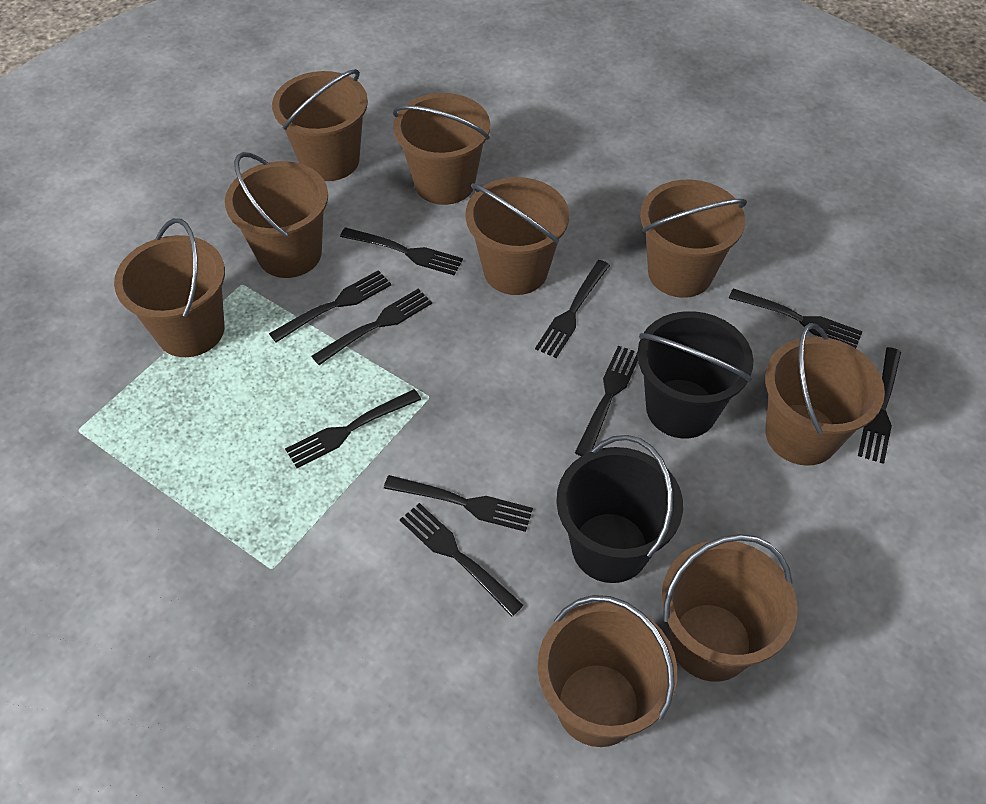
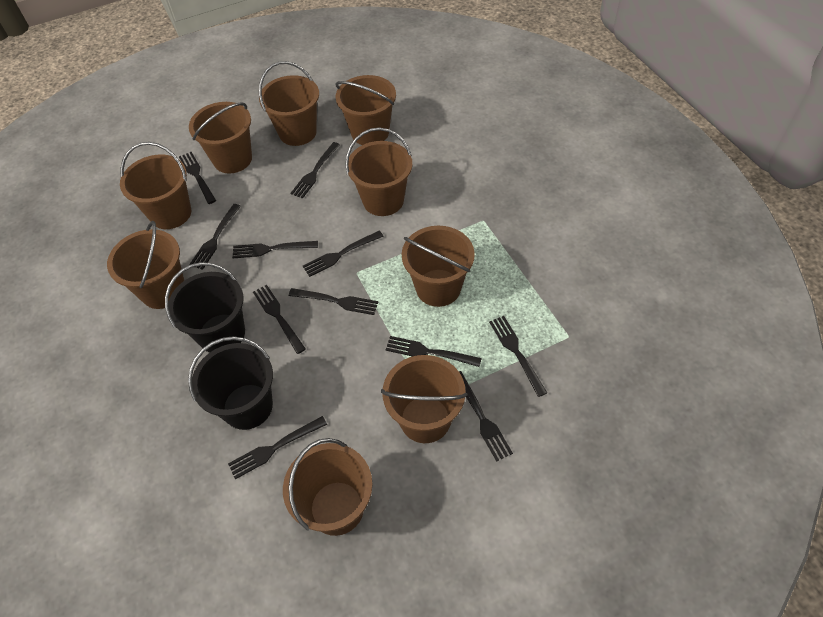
black fork: 10 -> 11

